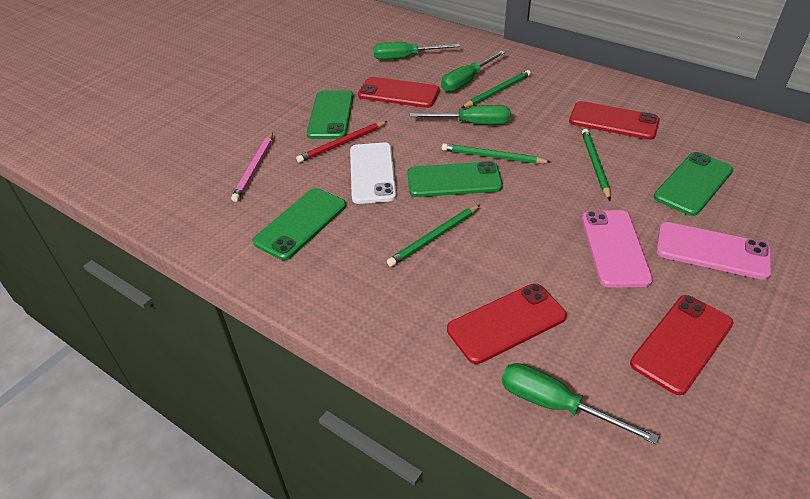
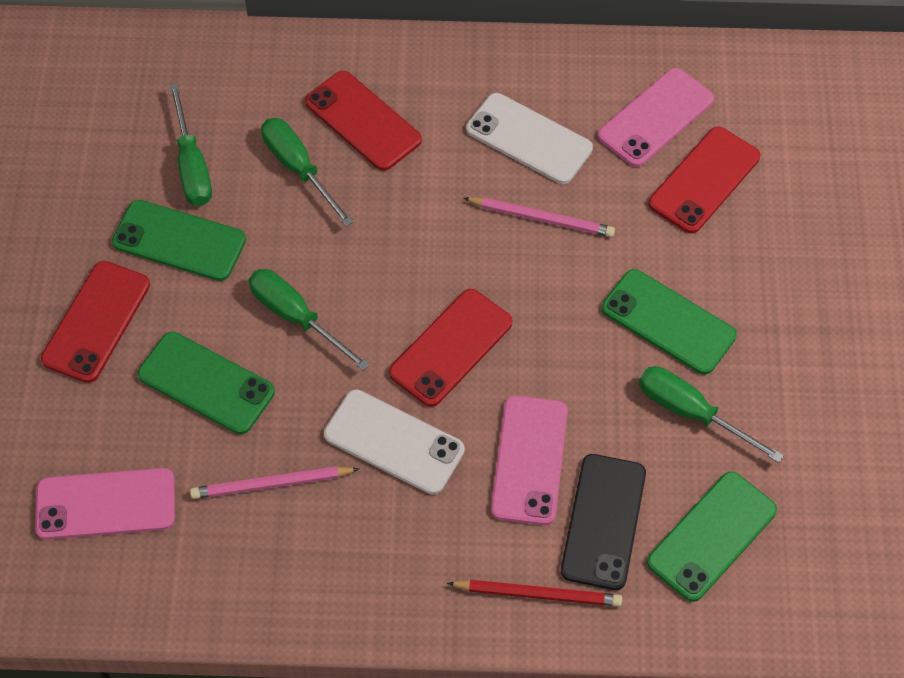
black phone: 0 -> 1
green pencil: 4 -> 0
pink pencil: 1 -> 2
pink phone: 2 -> 3
white phone: 1 -> 2

